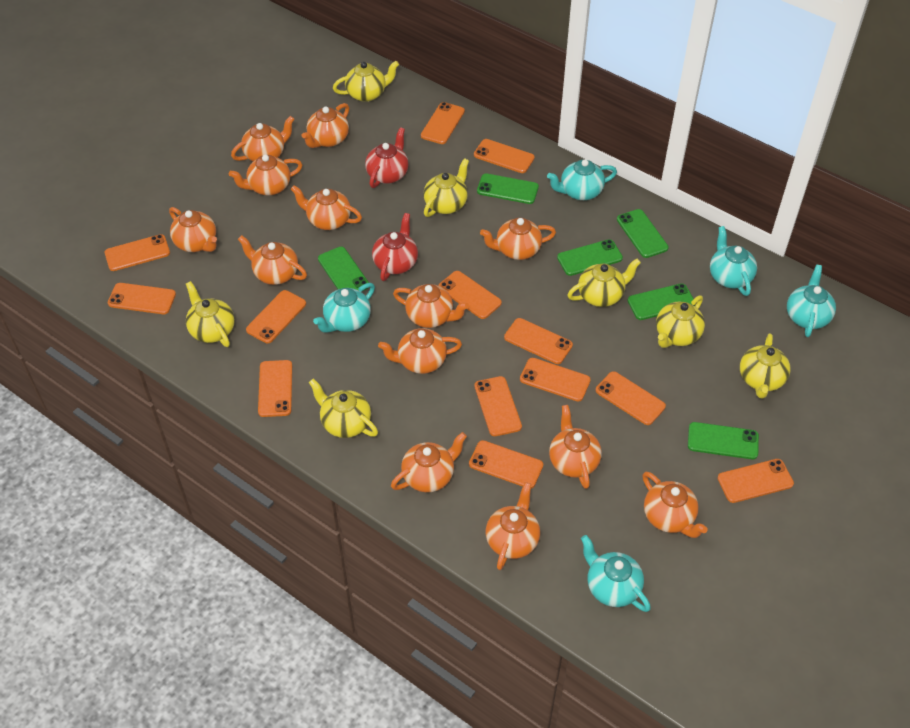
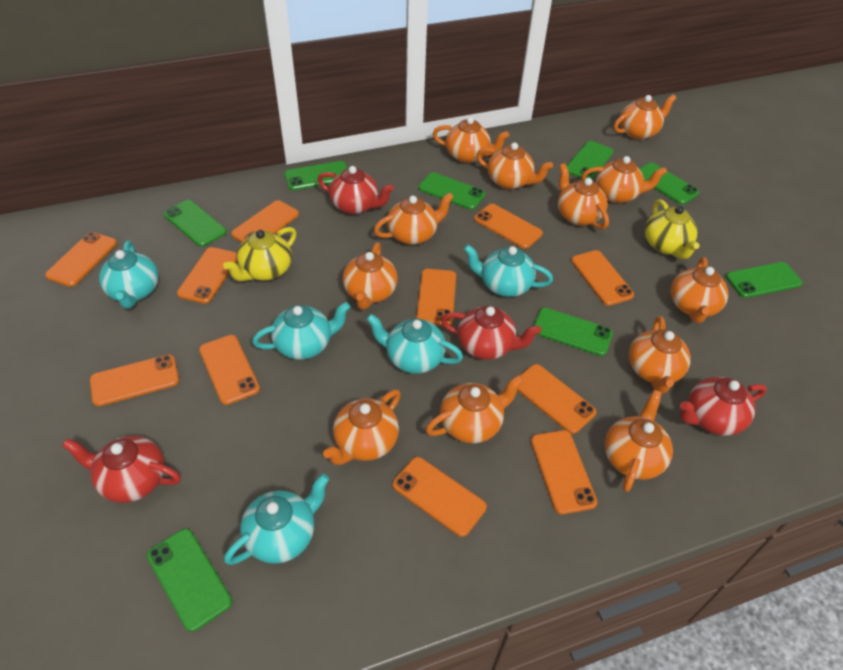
green phone: 6 -> 8
orange phone: 13 -> 11
orange teapot: 13 -> 12
red teapot: 2 -> 4
yellow teapot: 7 -> 2

